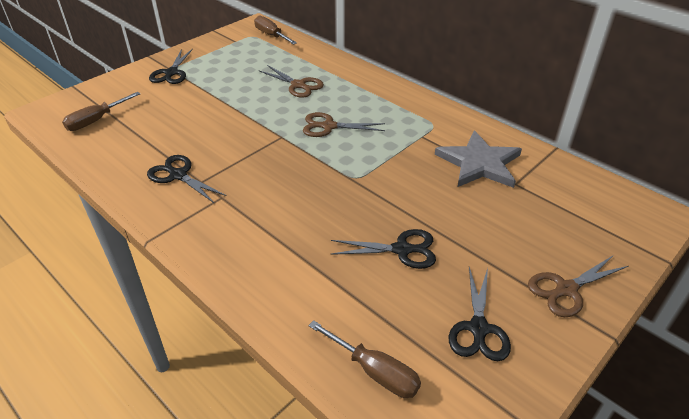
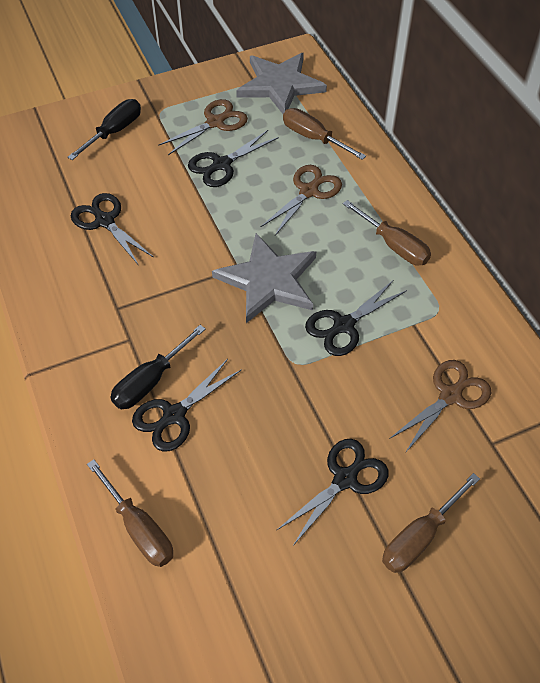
black scissors: 4 -> 5
black screwdriver: 0 -> 2
brown screwdriver: 3 -> 4
grey star: 1 -> 2

